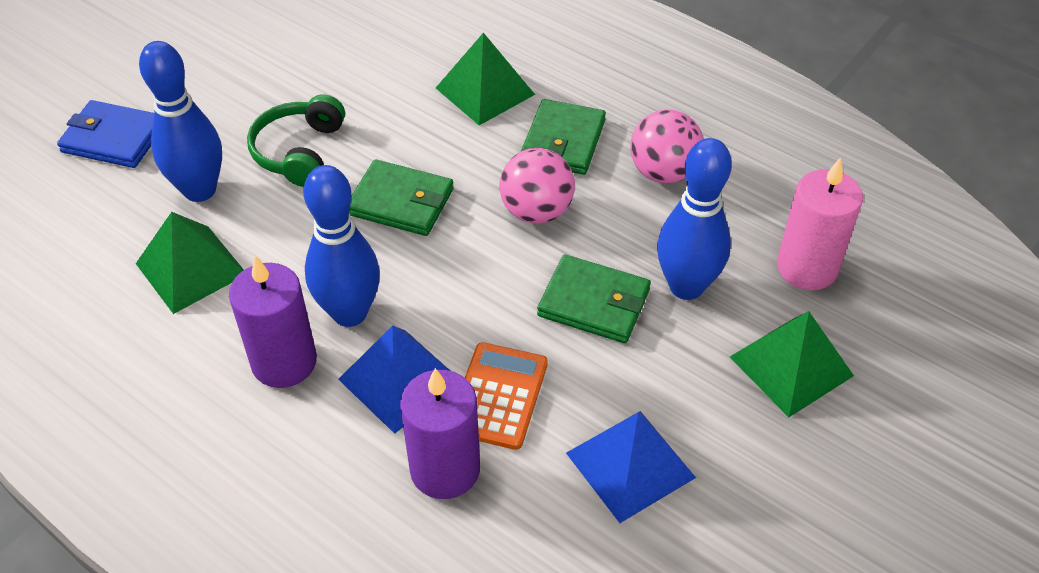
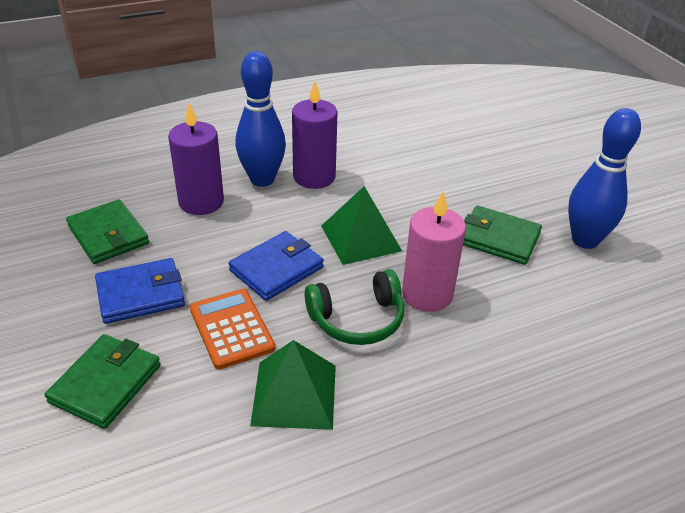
blue bowling pin: 3 -> 2
blue pyramid: 2 -> 0
blue wallet: 1 -> 2
green pyramid: 3 -> 2
pink ball: 2 -> 0

